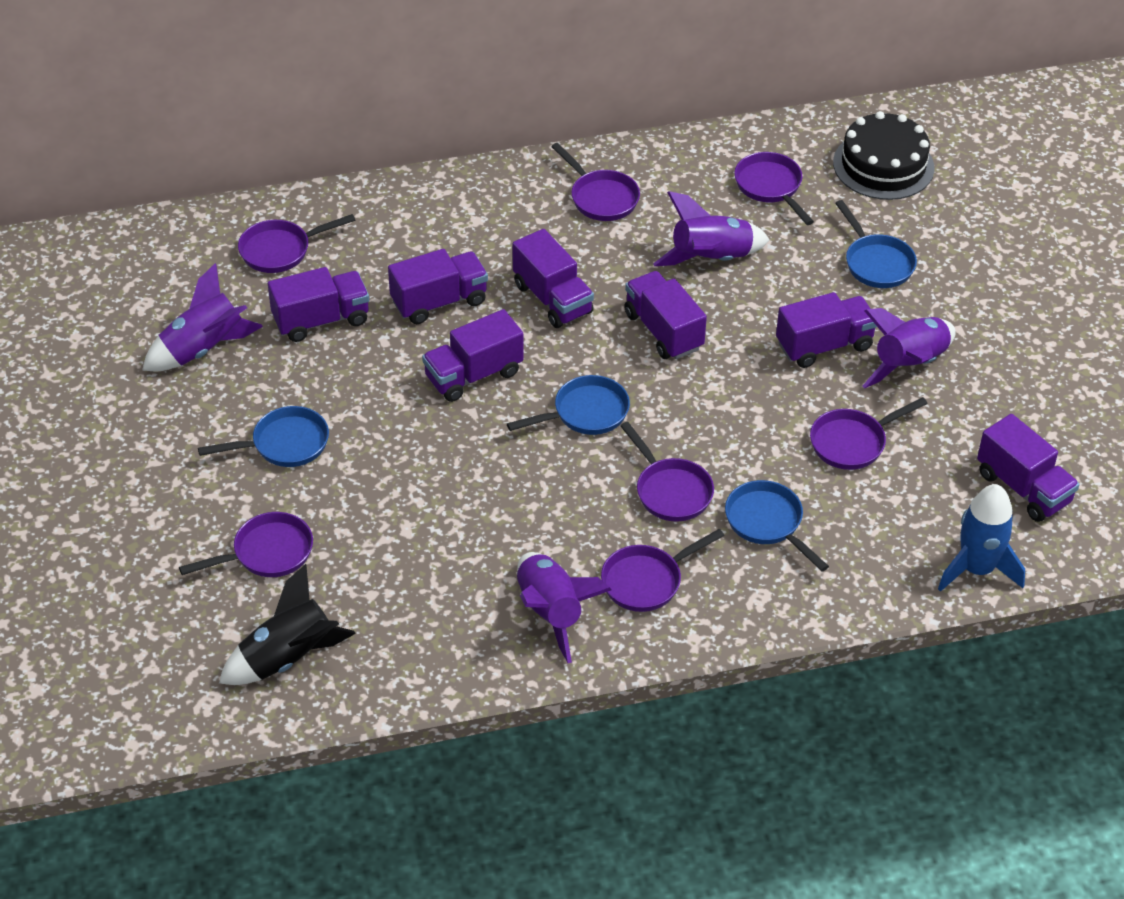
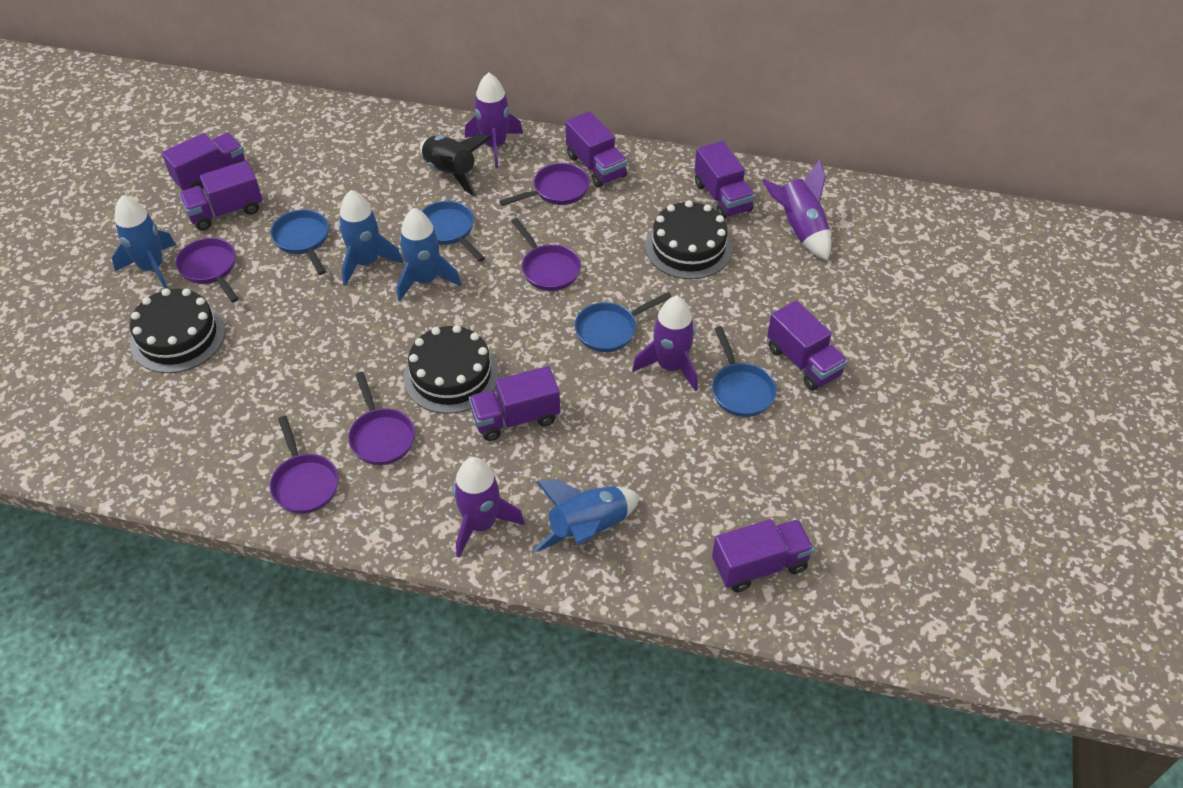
black cake: 1 -> 3
blue rocket: 1 -> 4
purple pan: 7 -> 5

